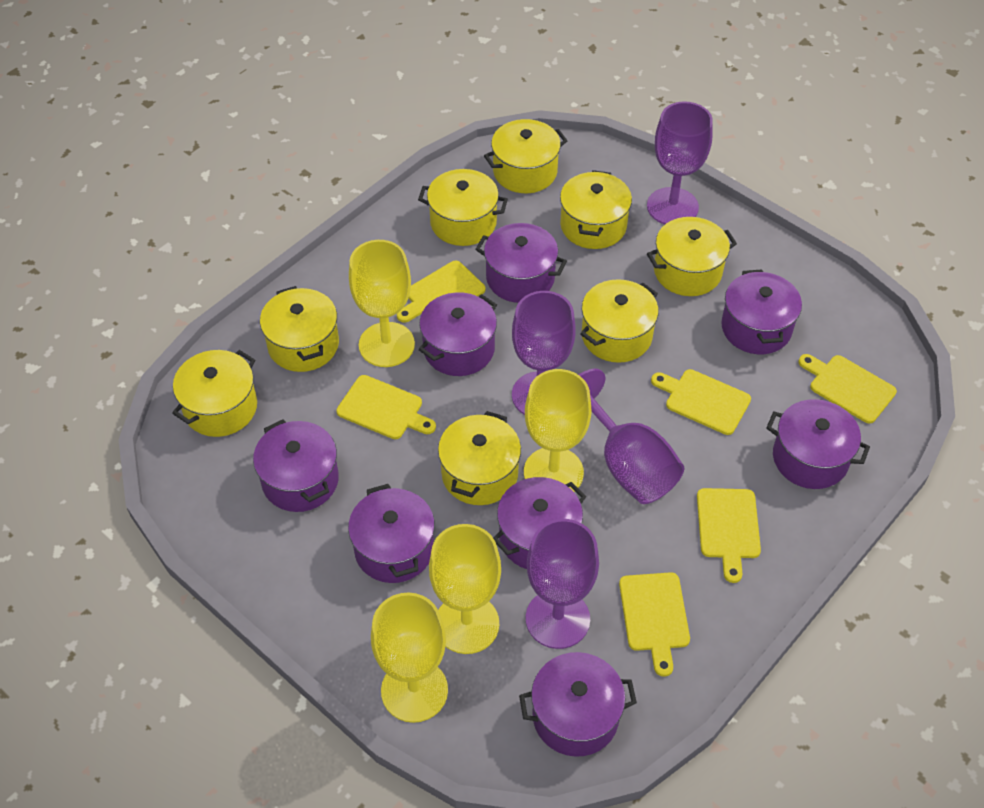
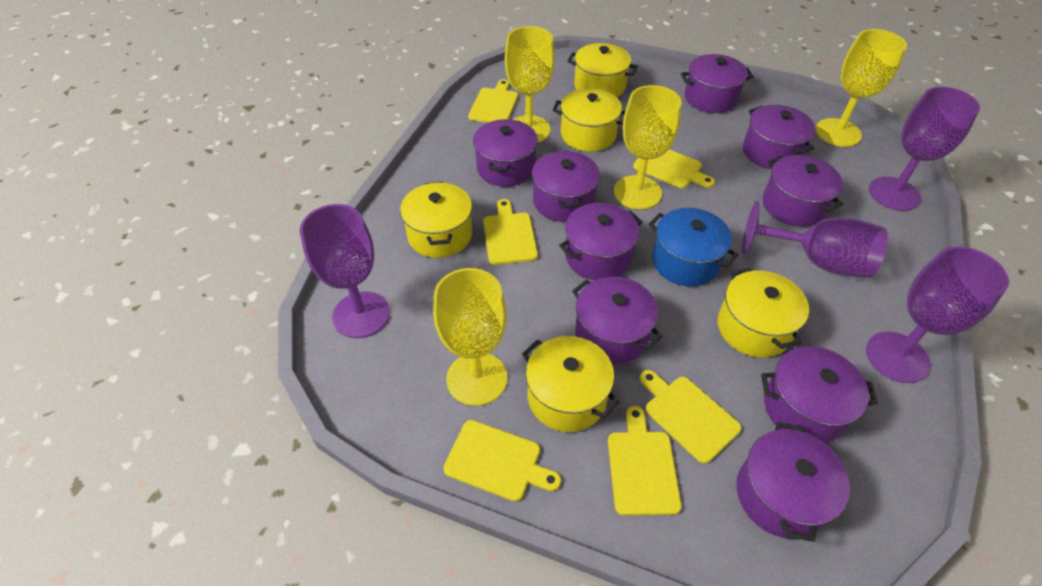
blue pot: 0 -> 1
purple pot: 8 -> 9
yellow pot: 8 -> 5

